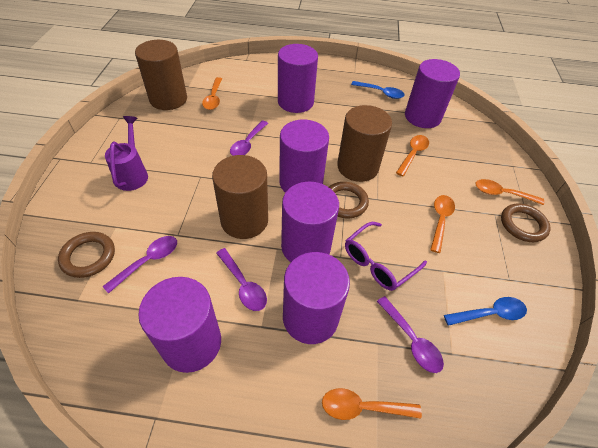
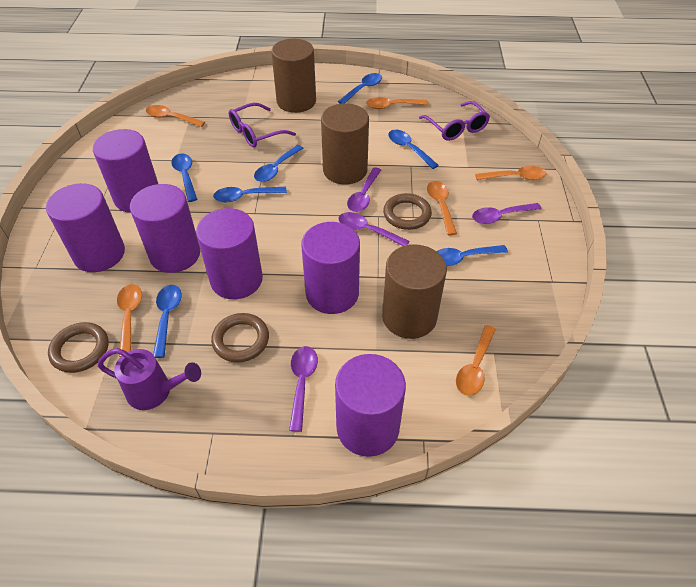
blue spoon: 2 -> 7
orange spoon: 5 -> 6
purple glasses: 1 -> 2

